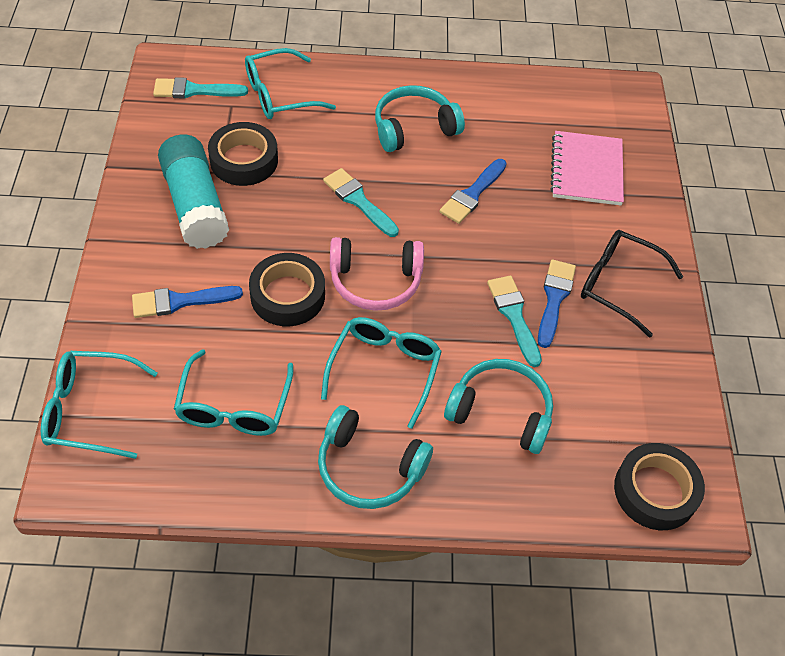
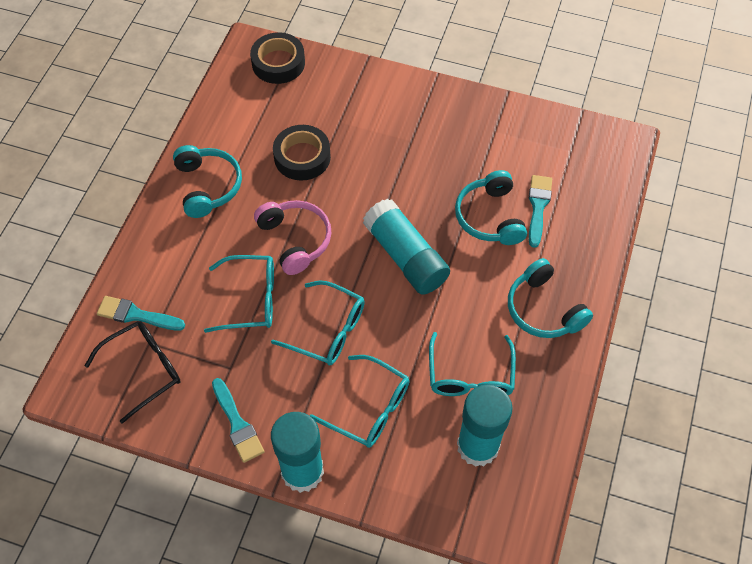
black tape: 3 -> 2
blue brush: 3 -> 0
pink notebook: 1 -> 0
turquoise glue stick: 1 -> 3

